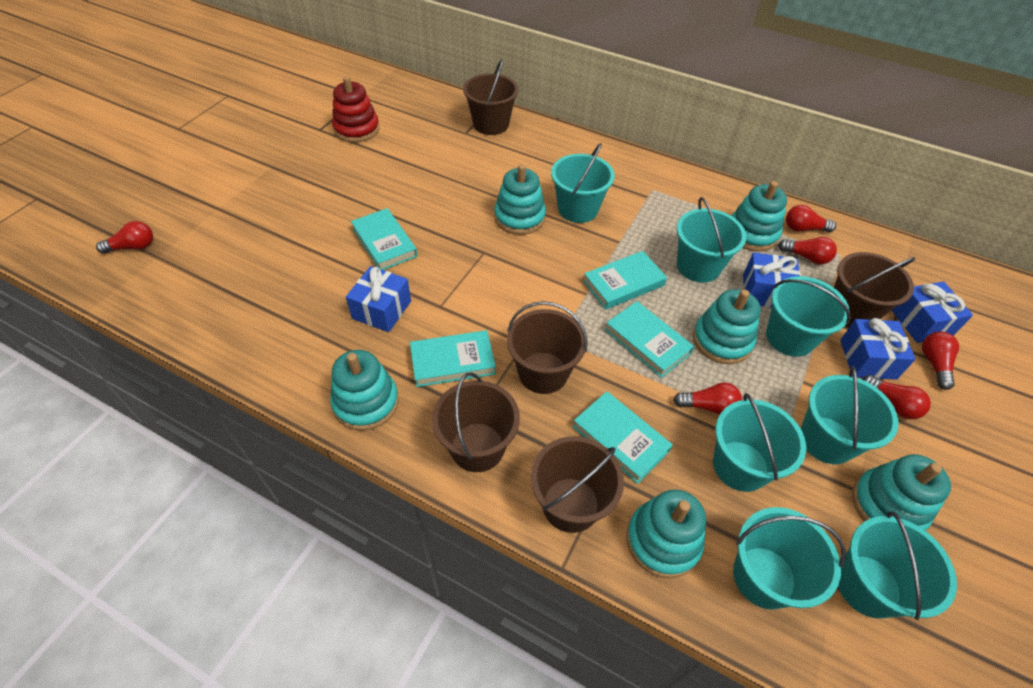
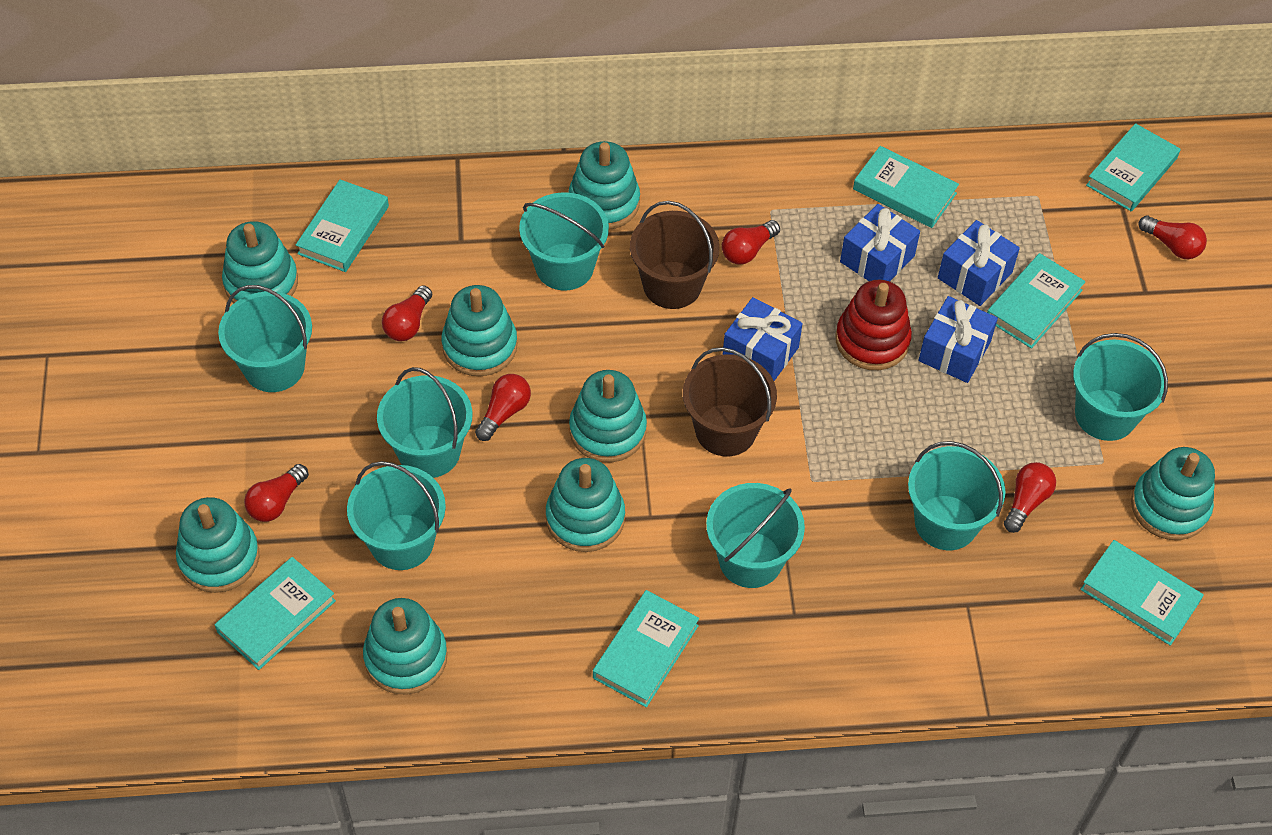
brown bucket: 5 -> 2
turquoise book: 5 -> 7
turquoise stacking toy: 6 -> 8

